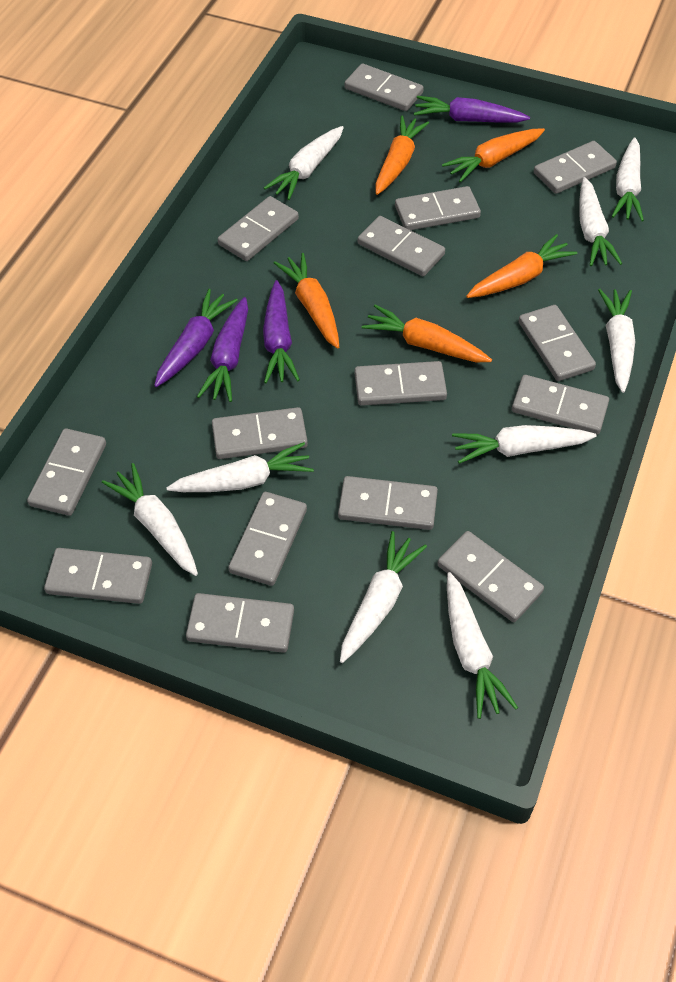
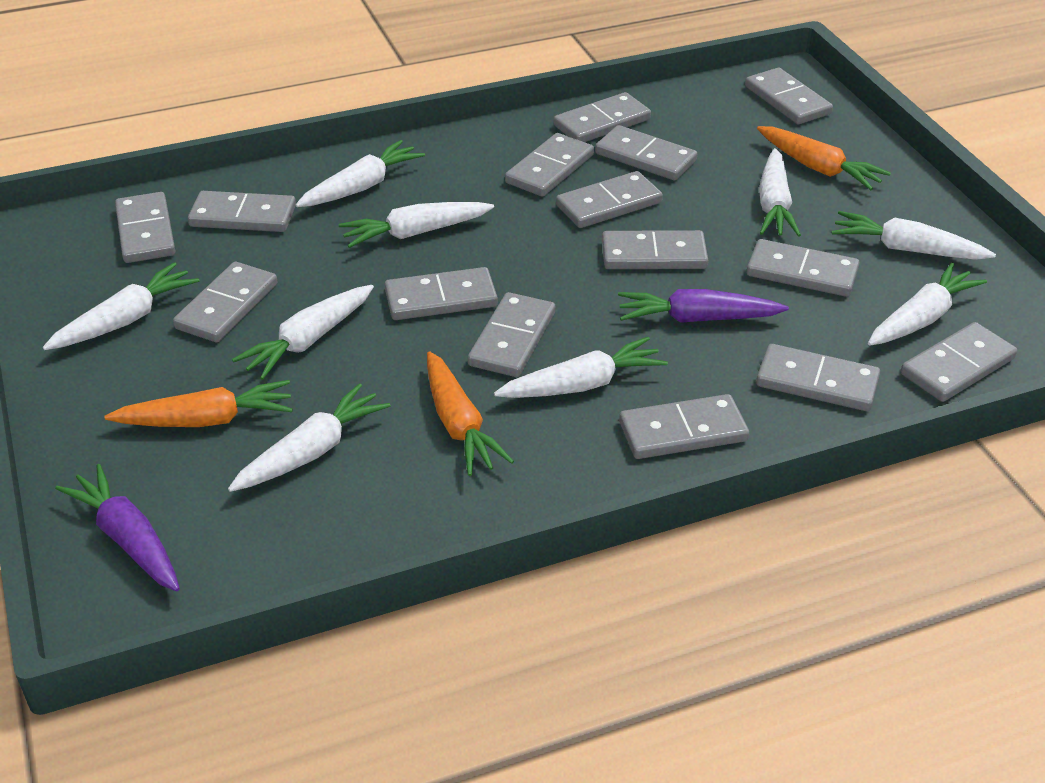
orange carrot: 5 -> 3
purple carrot: 4 -> 2

